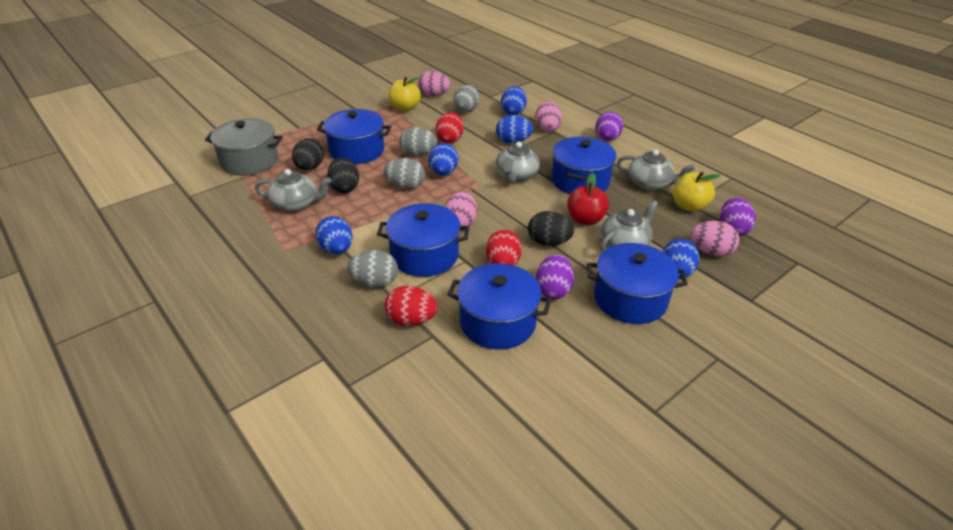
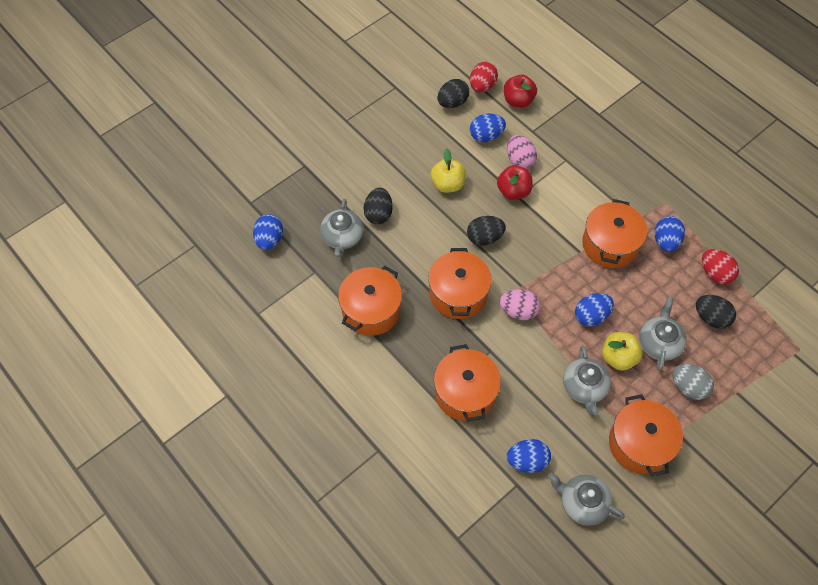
black egg: 3 -> 4
blue pot: 5 -> 0
grey egg: 4 -> 1
grey pot: 1 -> 0
orange pot: 0 -> 5
pink egg: 4 -> 2
purple egg: 3 -> 0
red apple: 1 -> 2
red egg: 3 -> 2

